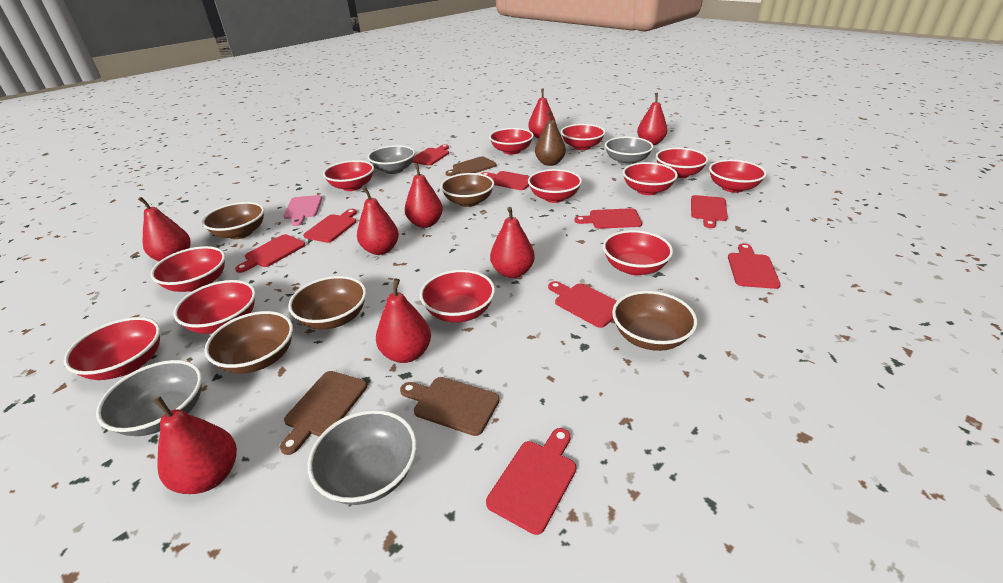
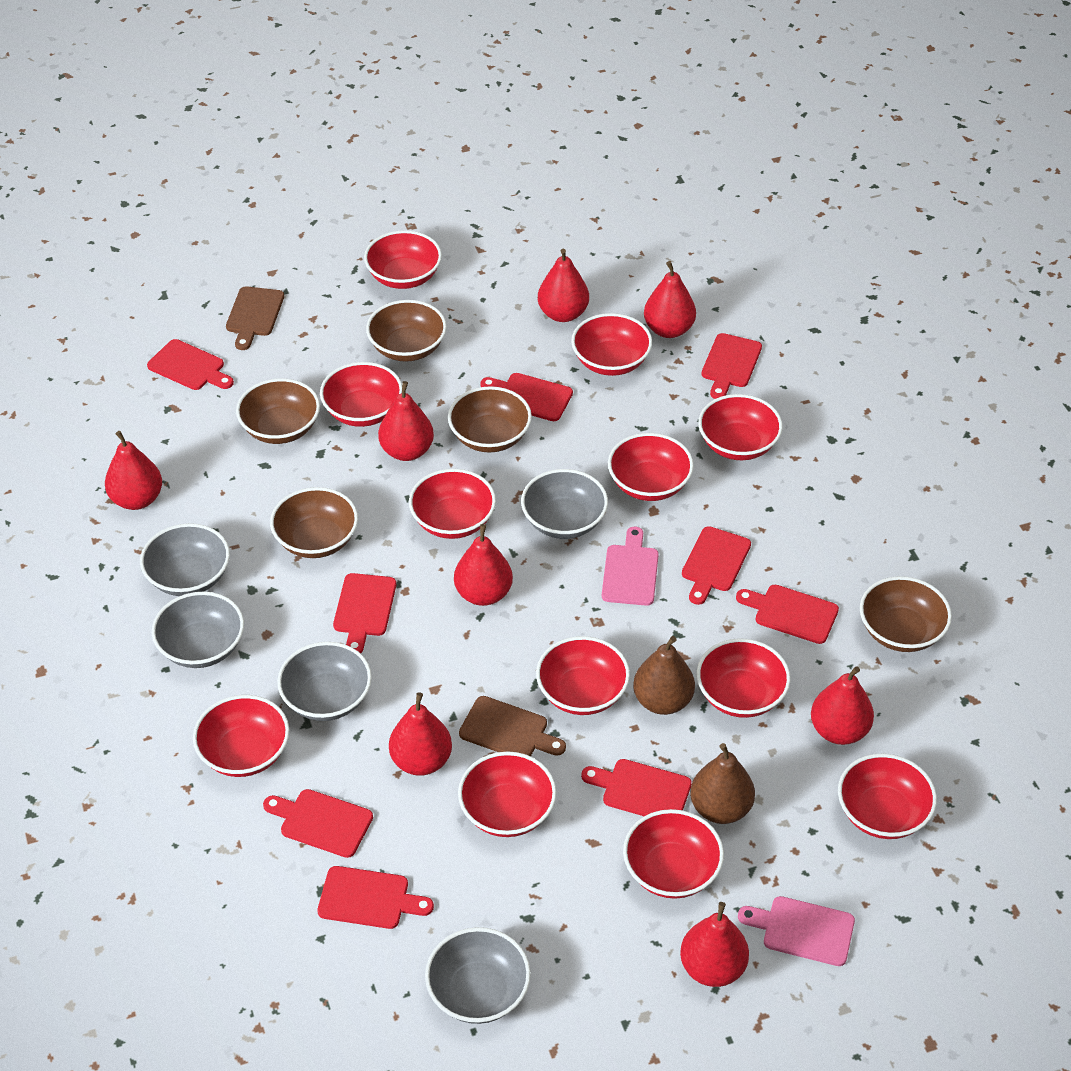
brown cutting board: 3 -> 2
brown pear: 1 -> 2
grey bowl: 4 -> 5
pink cutting board: 1 -> 2

